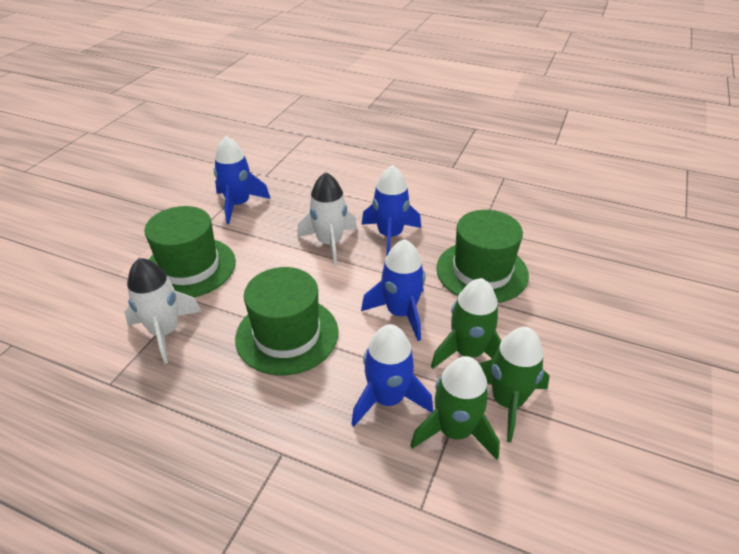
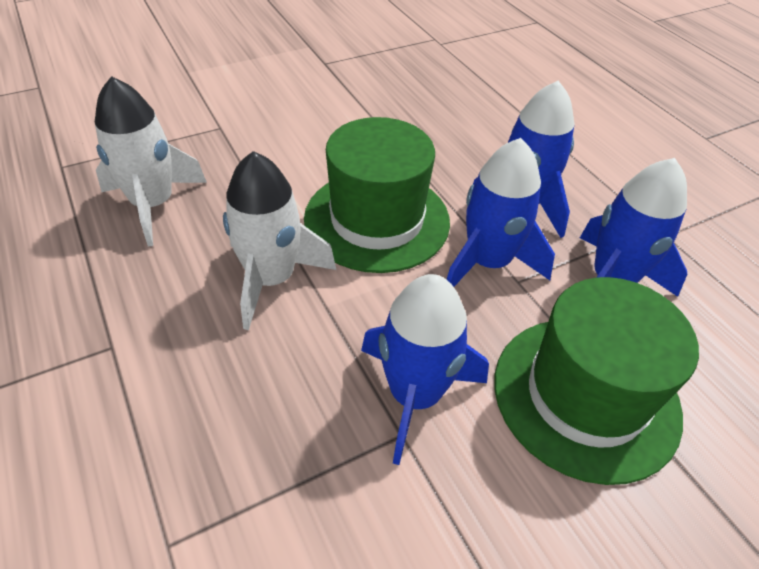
green hat: 3 -> 2
green rocket: 3 -> 0

